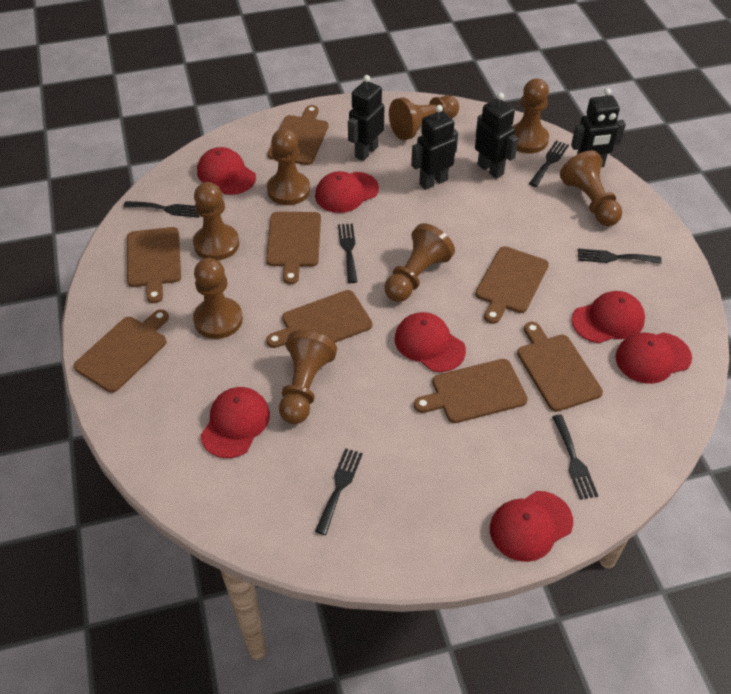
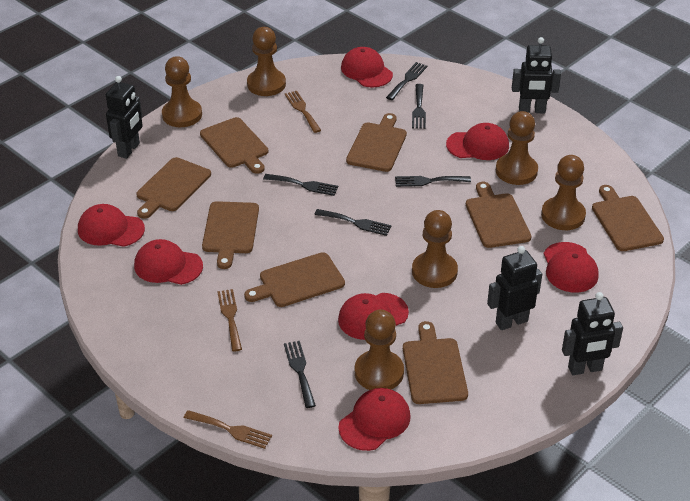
brown fork: 0 -> 3
brown pawn: 8 -> 6

